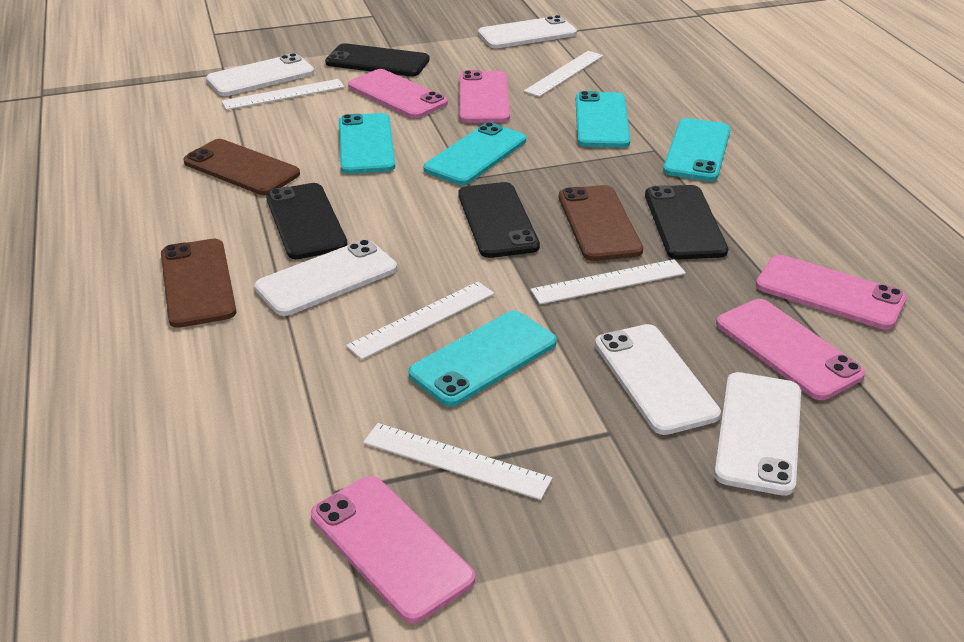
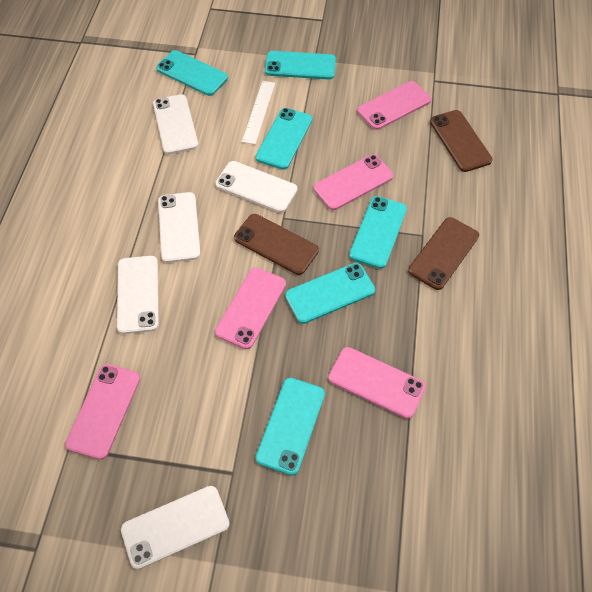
black phone: 4 -> 0
turquoise phone: 5 -> 6
white ruler: 5 -> 1

